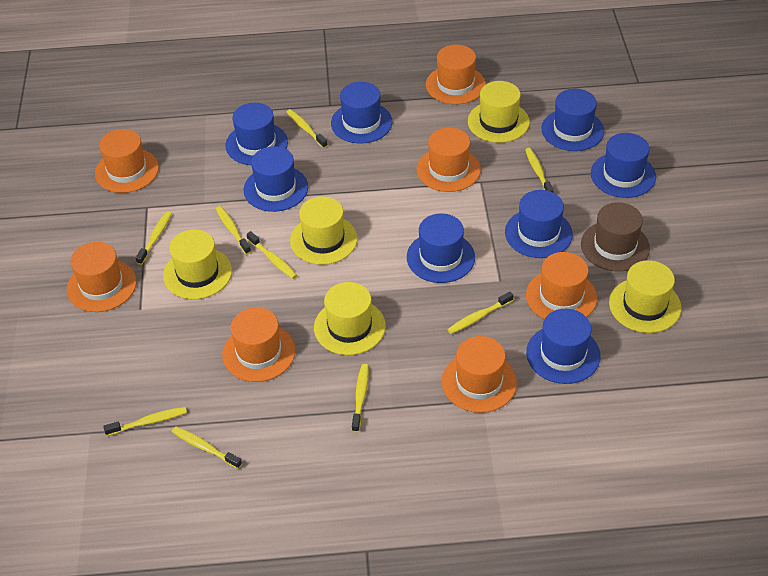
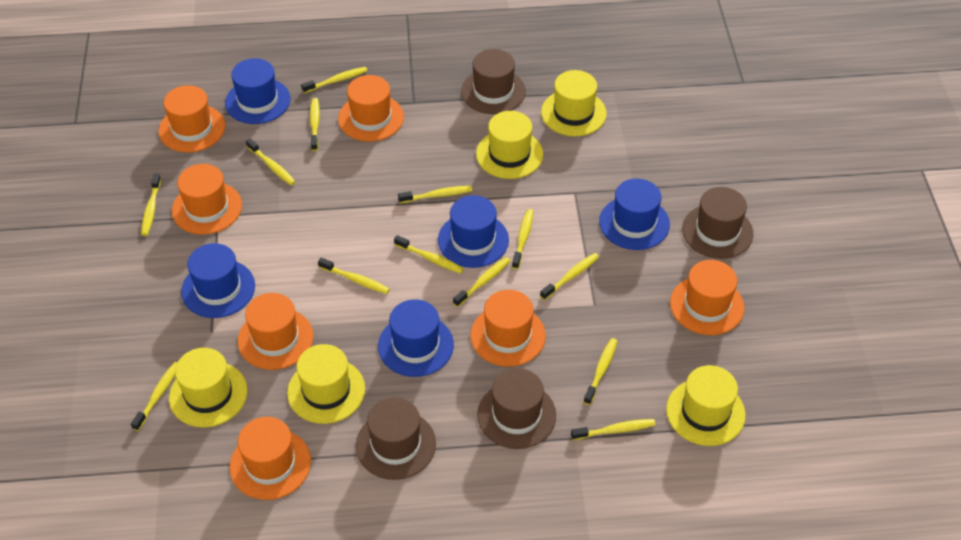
blue hat: 8 -> 5
brown hat: 1 -> 4
yellow toothbrush: 9 -> 13

